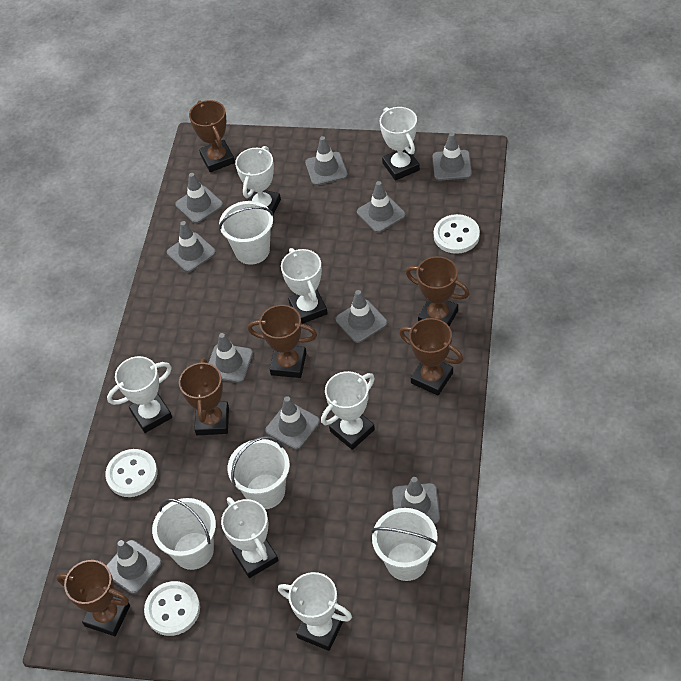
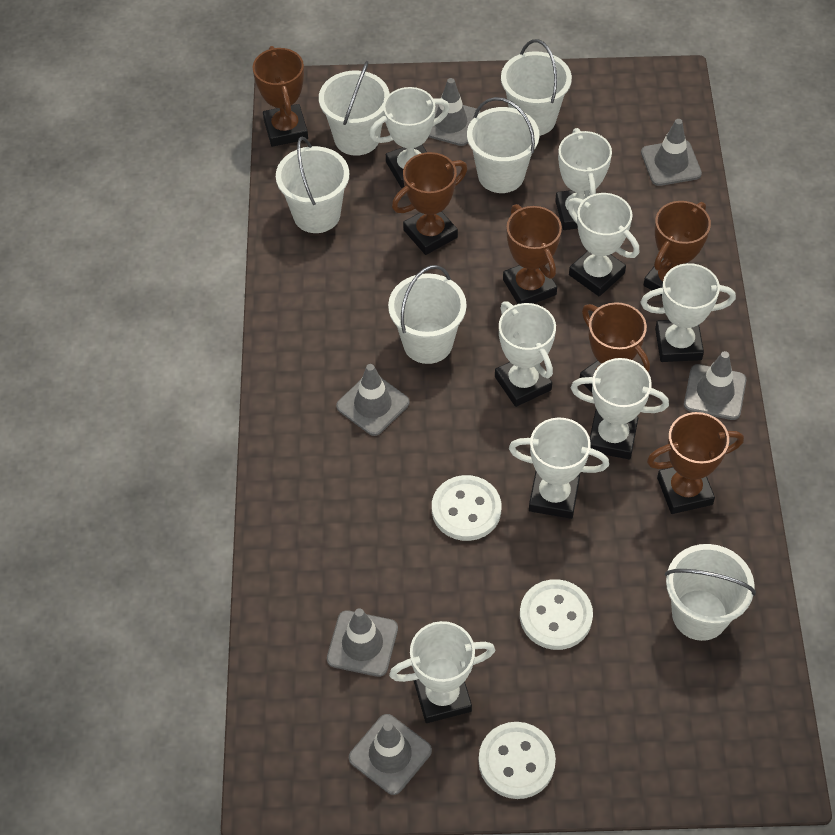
grey traffic cone: 10 -> 6
white bucket: 4 -> 6
white trophy: 7 -> 8

